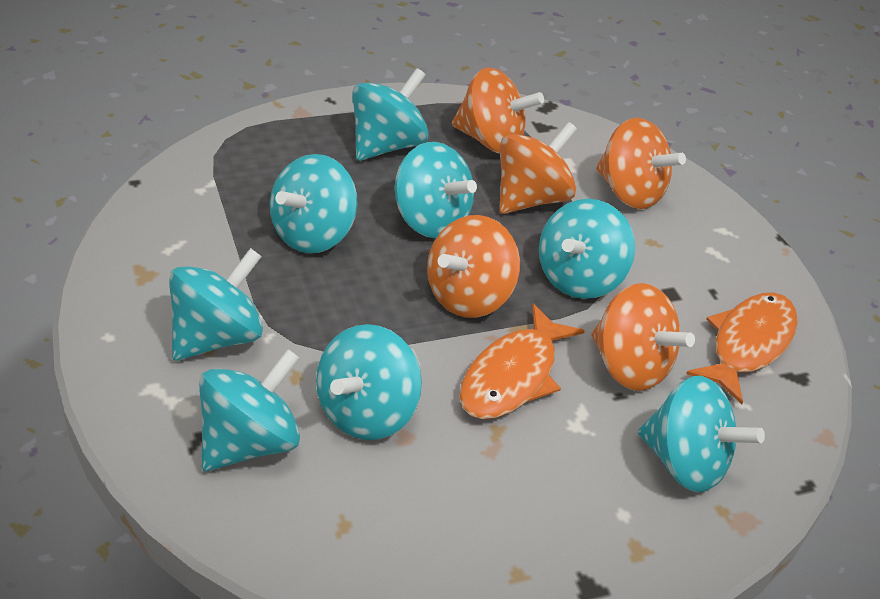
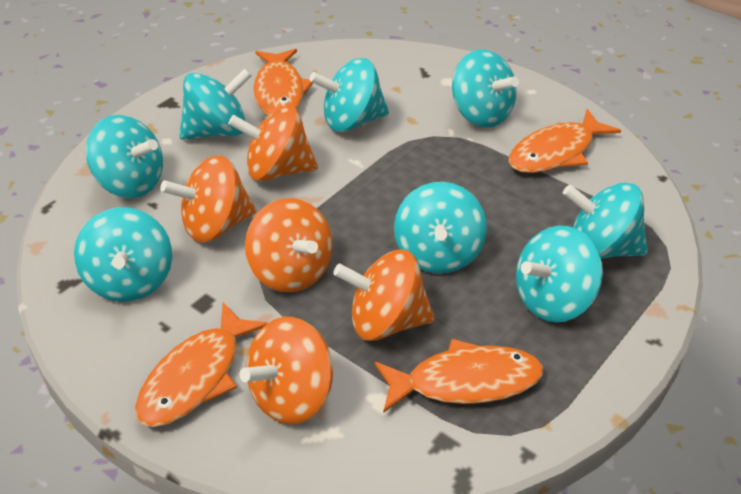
orange fish: 2 -> 4

